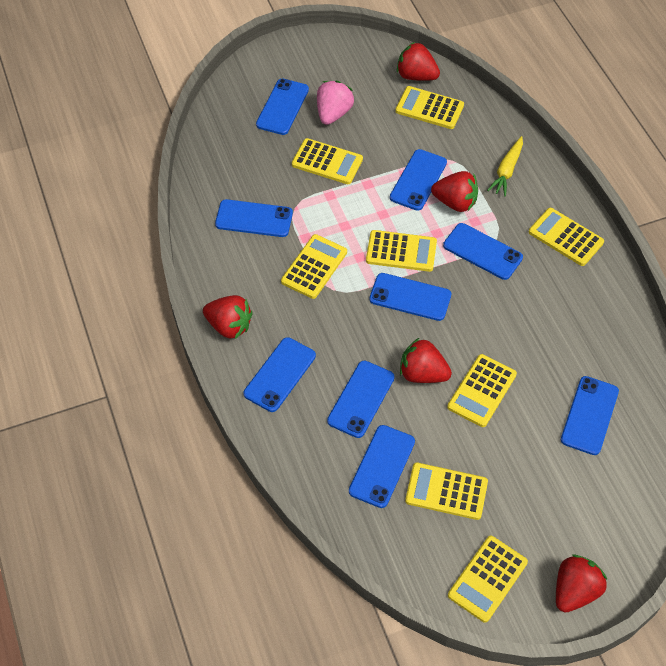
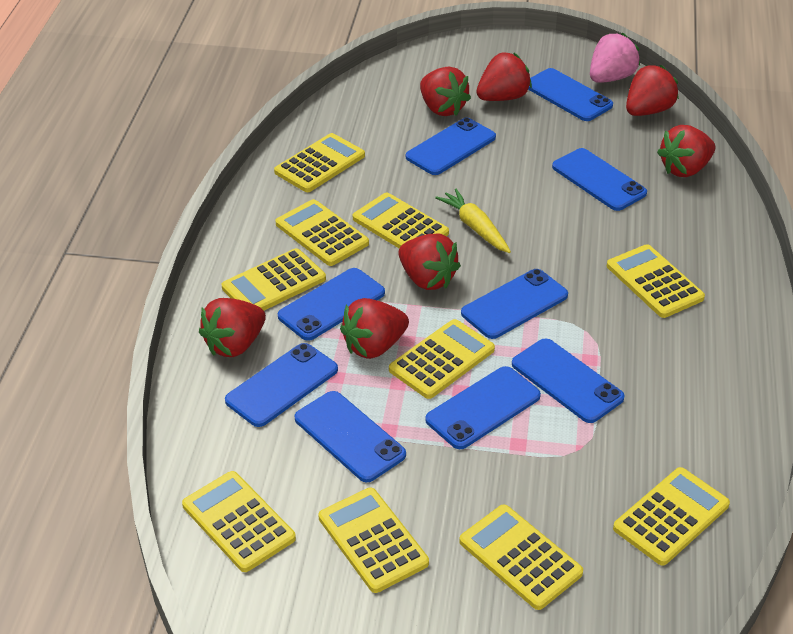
red strawberry: 5 -> 7
yellow calculator: 8 -> 10

